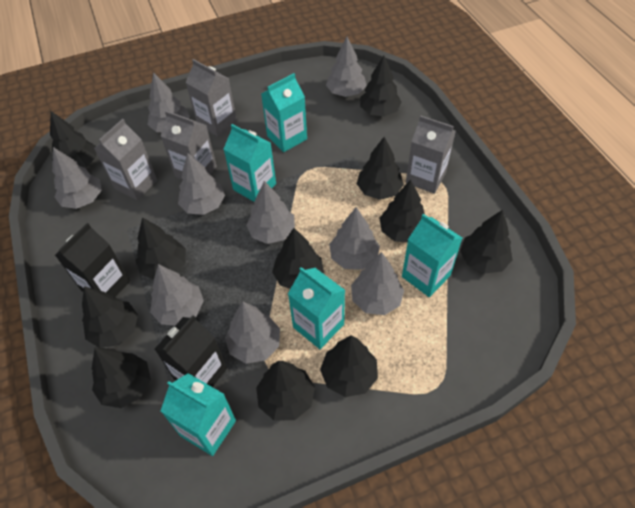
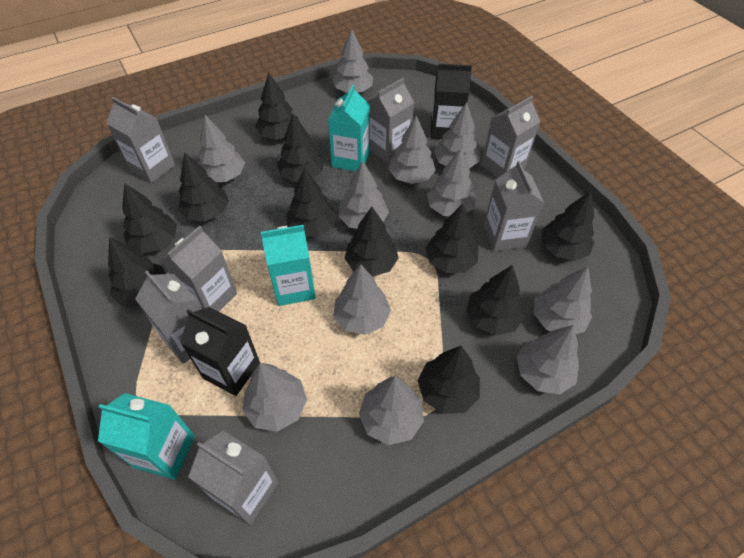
grey carton: 4 -> 7
grey tree: 9 -> 11
turquoise carton: 5 -> 3

